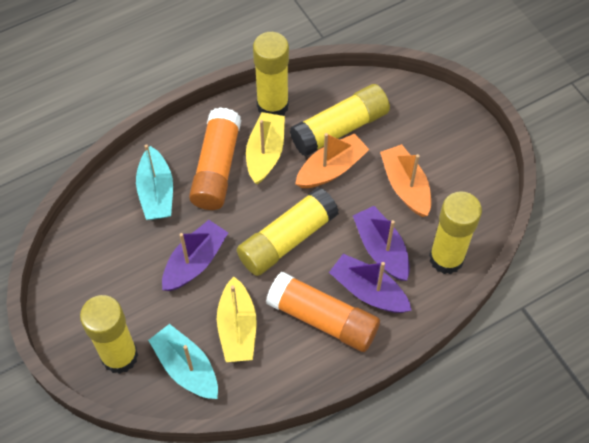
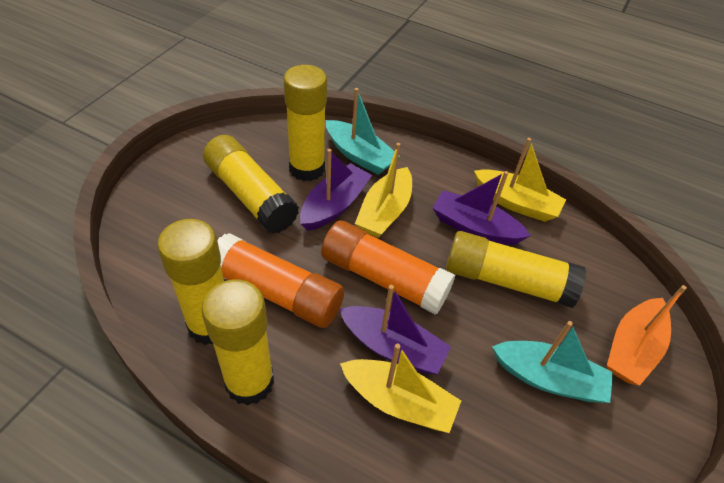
orange boat: 2 -> 1
yellow boat: 2 -> 3

